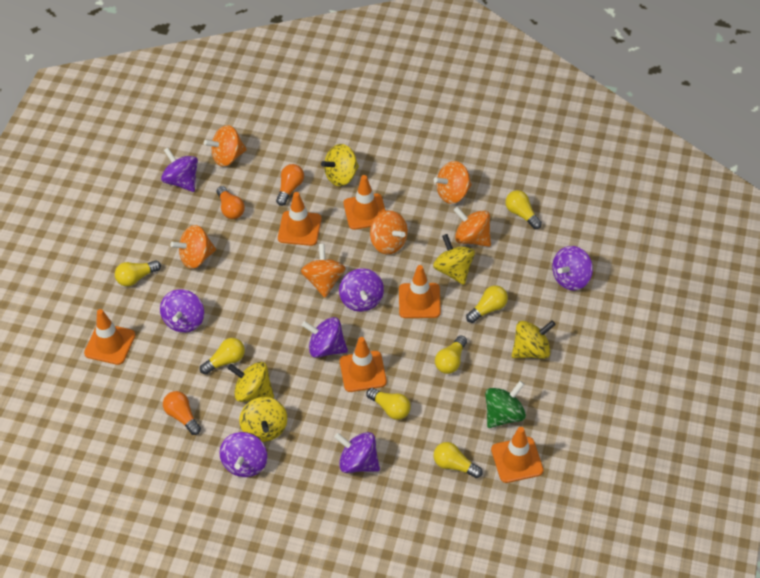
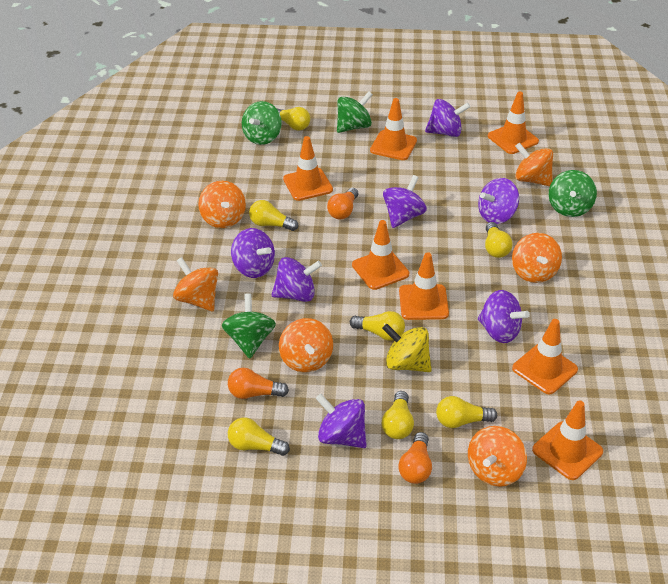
green spinning top: 1 -> 4
orange traffic cone: 6 -> 7
yellow spinning top: 5 -> 1

